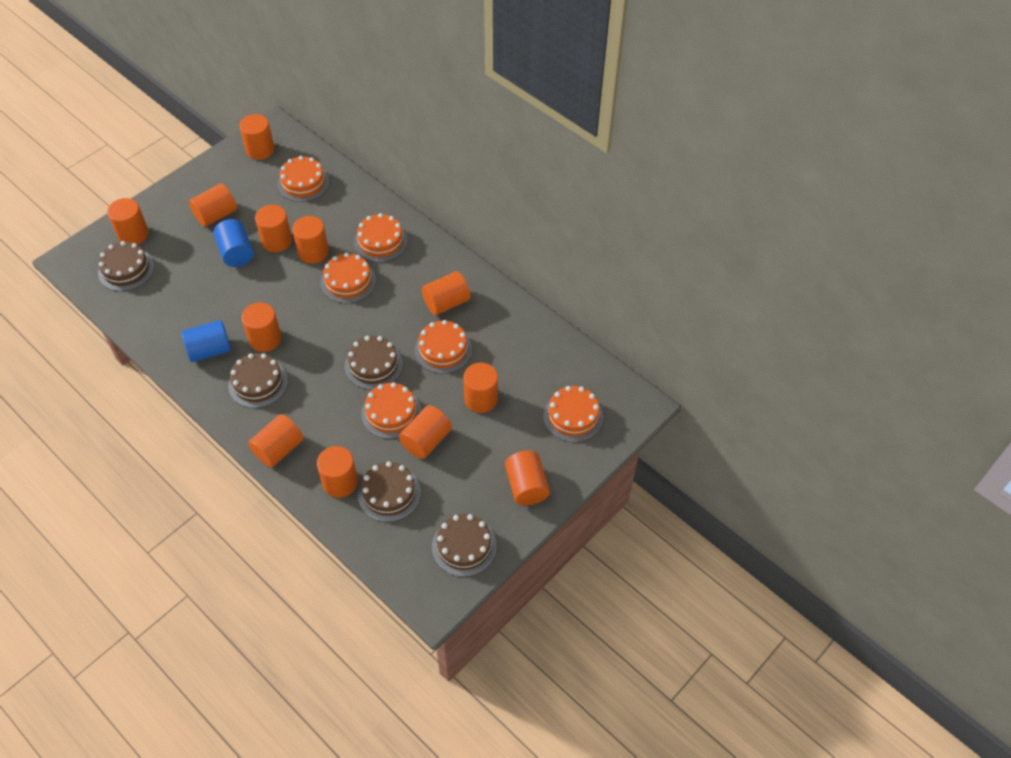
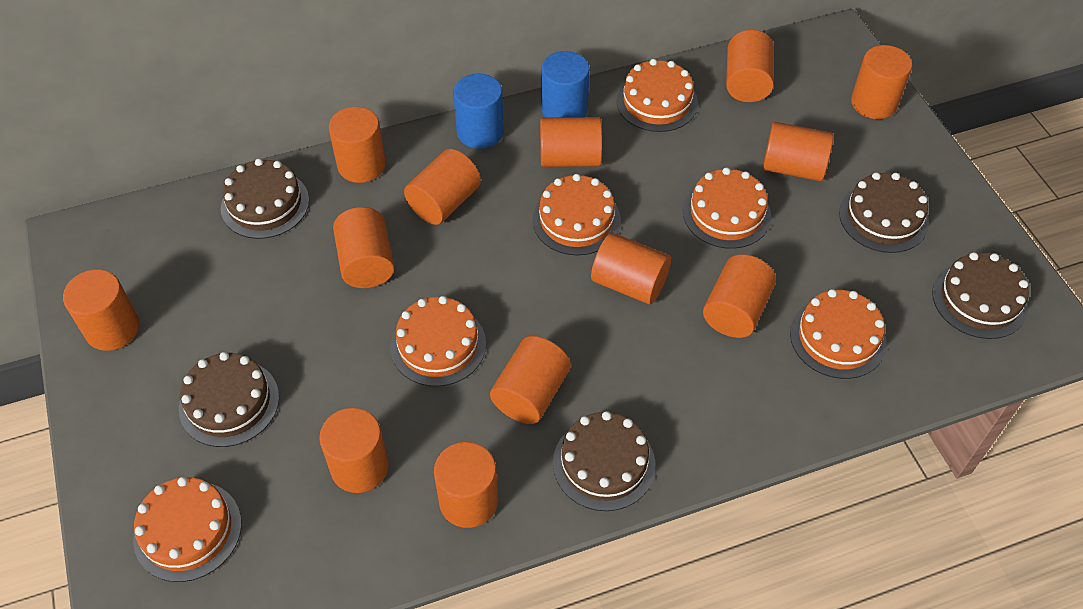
orange cylinder: 12 -> 13

